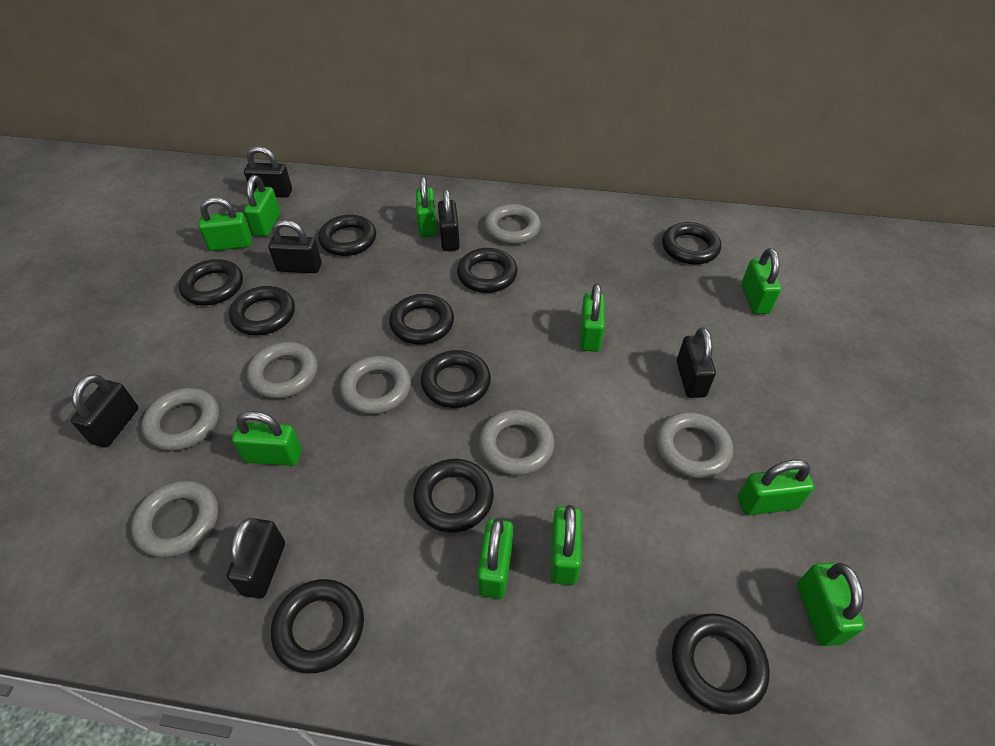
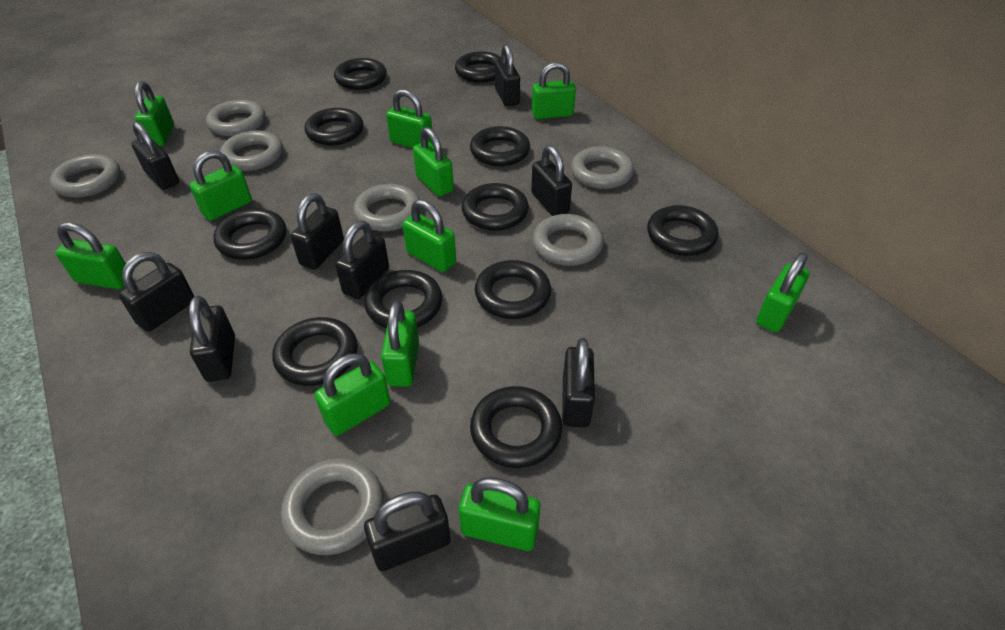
black padlock: 6 -> 9
black ring: 10 -> 11
green padlock: 10 -> 11

